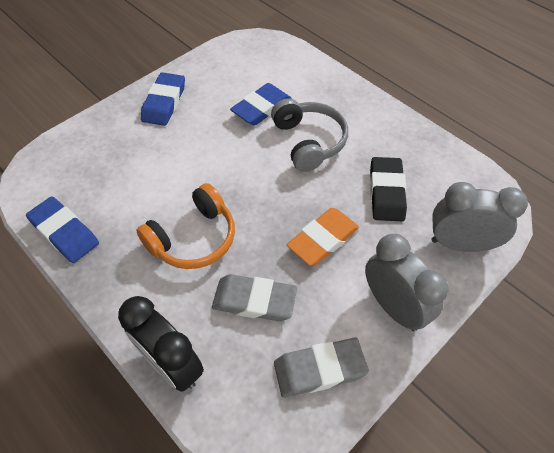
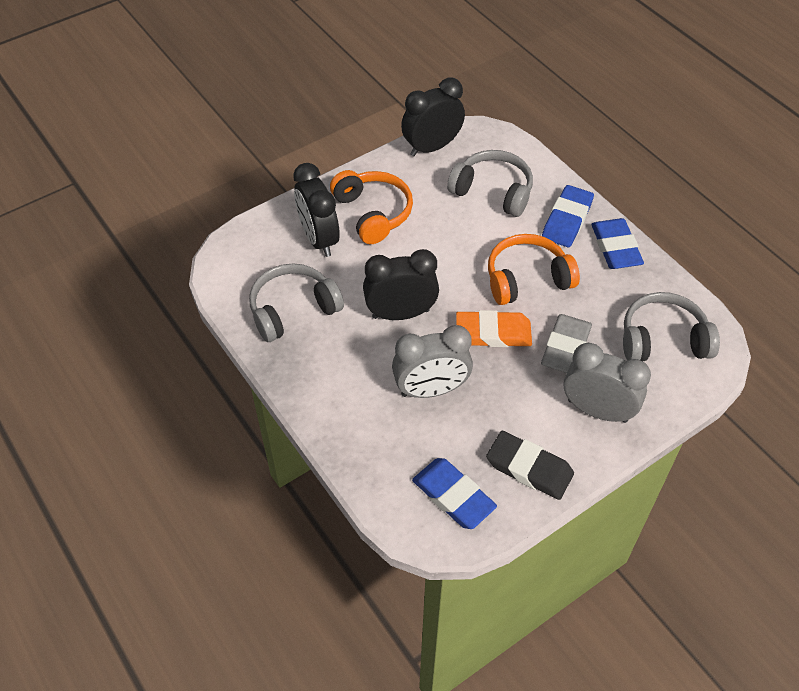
black clock: 1 -> 3
grey eraser: 2 -> 1
grey headphones: 1 -> 3
orange headphones: 1 -> 2

